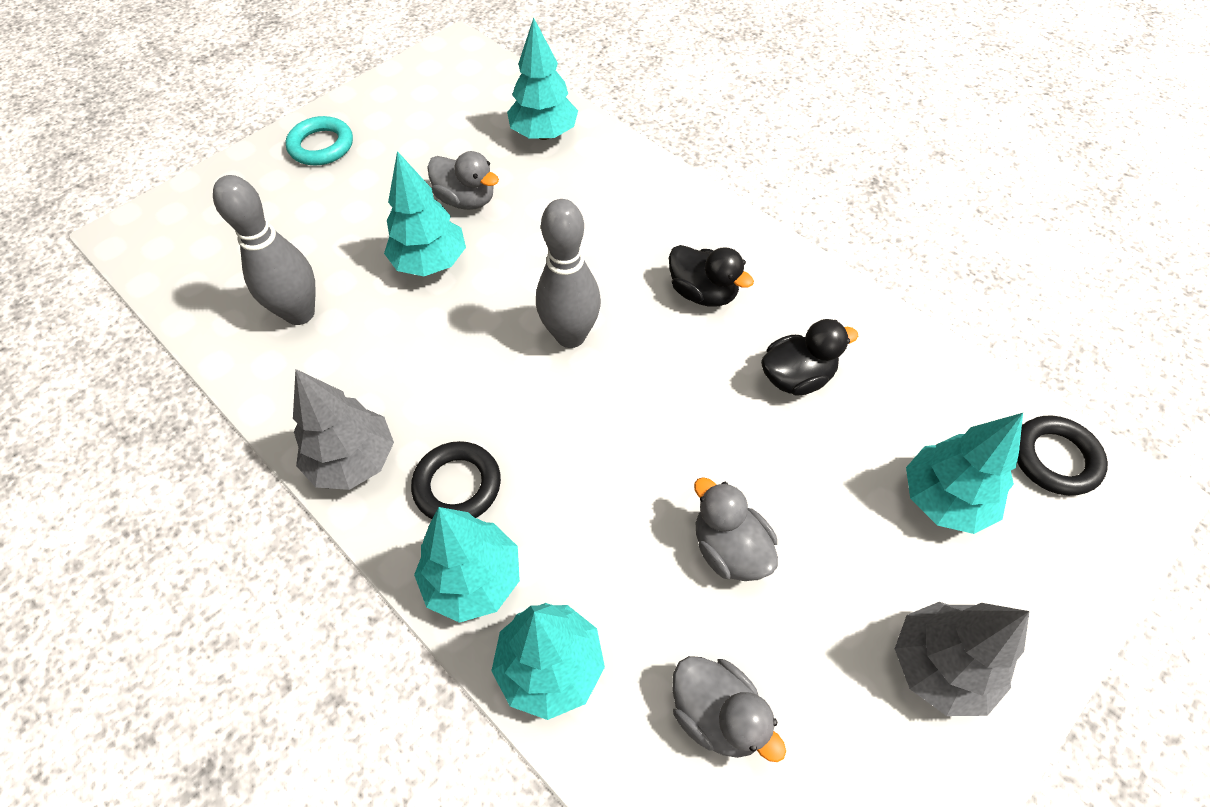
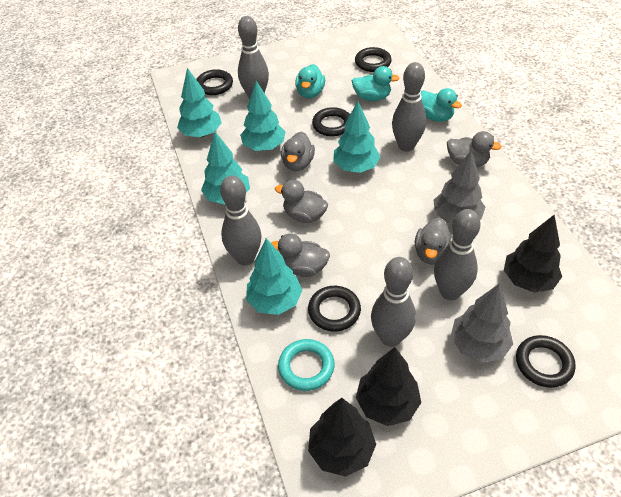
black duck: 2 -> 0
black ring: 2 -> 5
black tree: 0 -> 3
grey bowling pin: 2 -> 5
grey duck: 3 -> 5
turquoise duck: 0 -> 3

